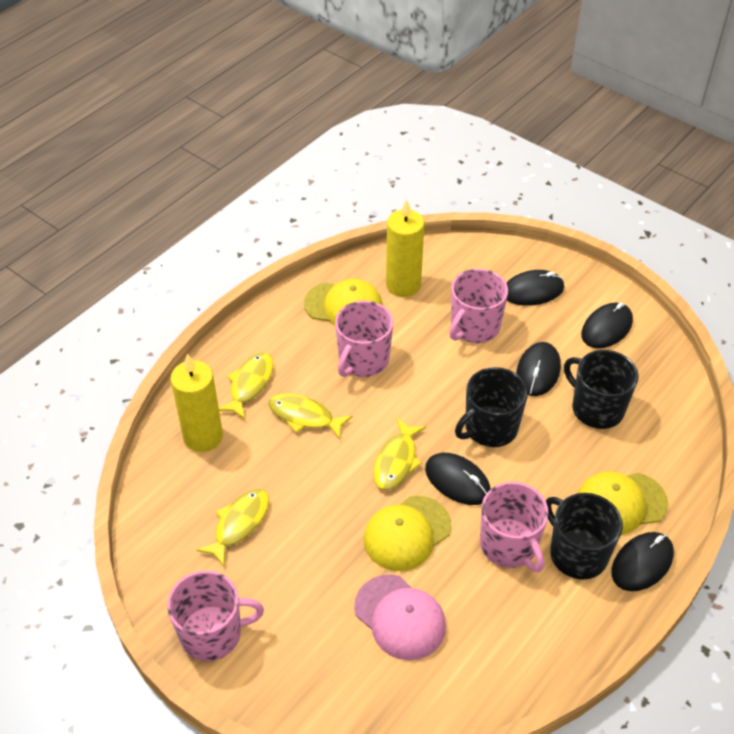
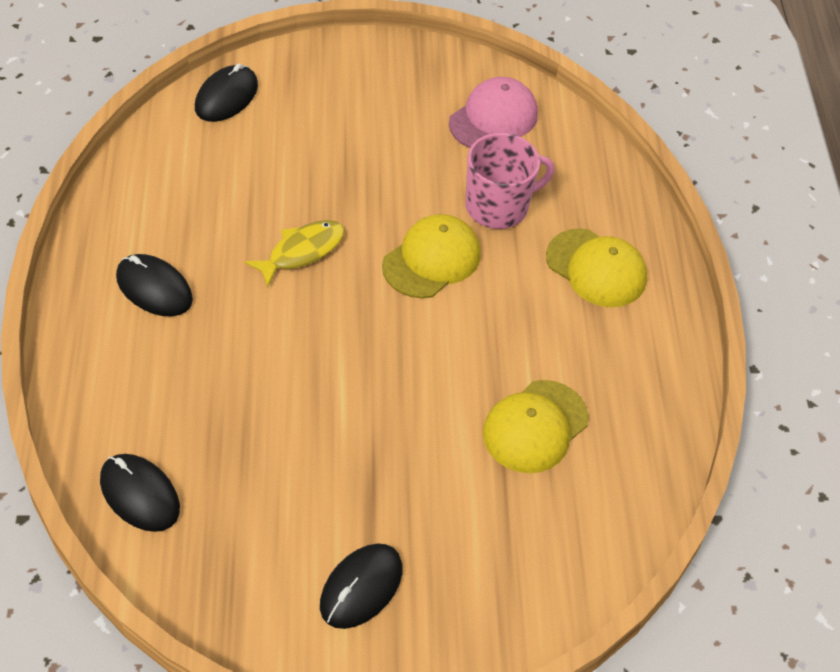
black mouse: 5 -> 4
black mug: 3 -> 0
pink mug: 4 -> 1
yellow candle: 2 -> 0
yellow fish: 4 -> 1

